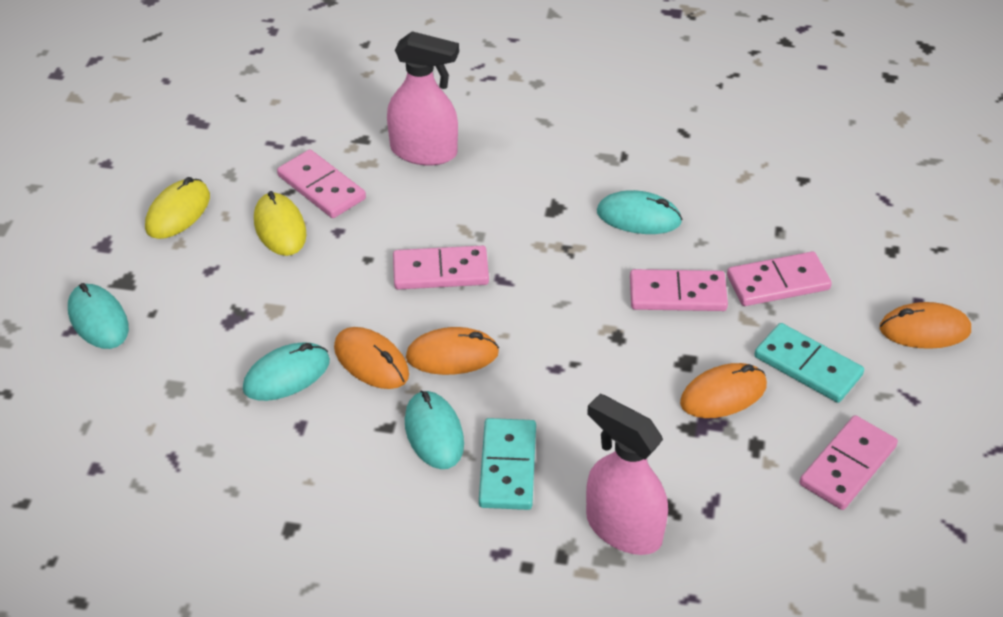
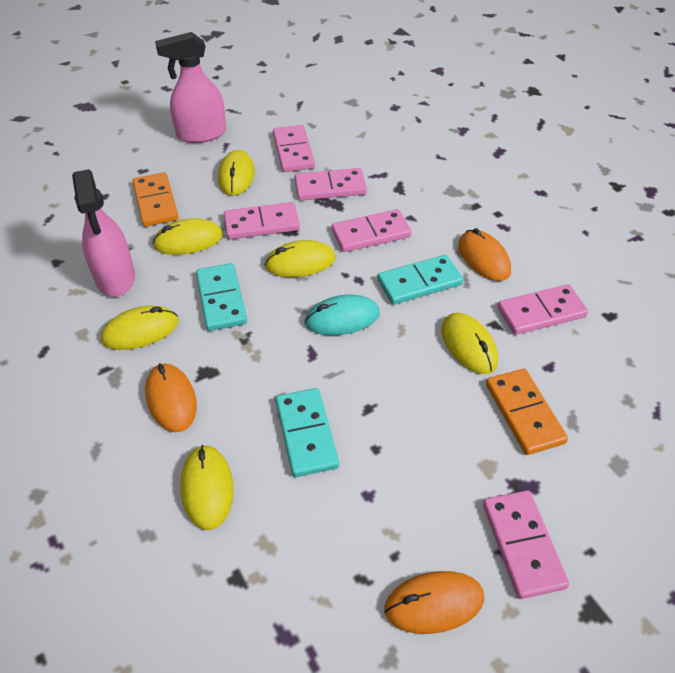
orange domino: 0 -> 2
orange mouse: 4 -> 3
pink domino: 5 -> 6
turquoise domino: 2 -> 3
turquoise mouse: 4 -> 1
yellow mouse: 2 -> 6

